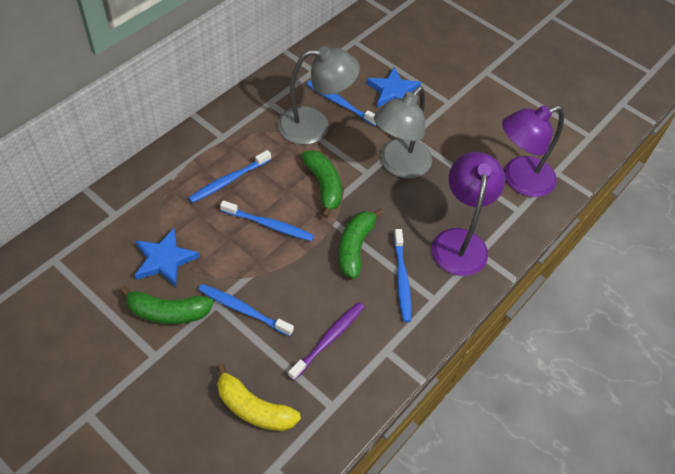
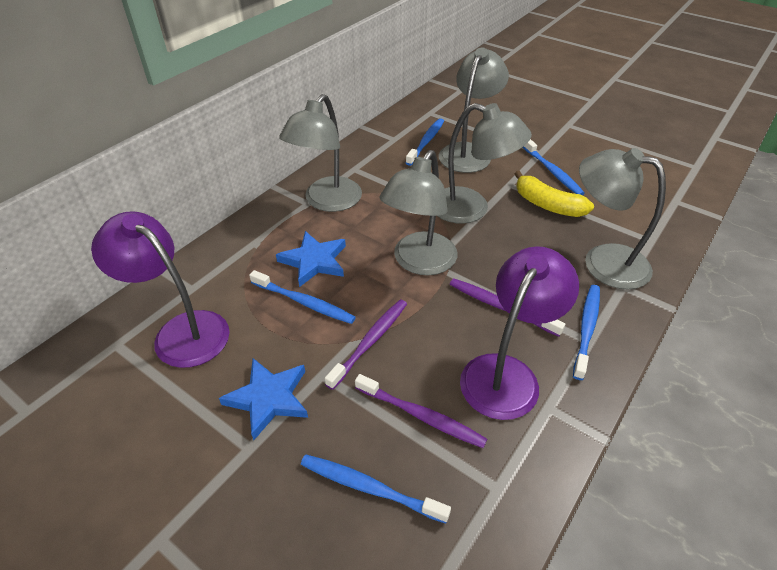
green banana: 3 -> 0
grey lamp: 2 -> 5
purple toothbrush: 1 -> 3

